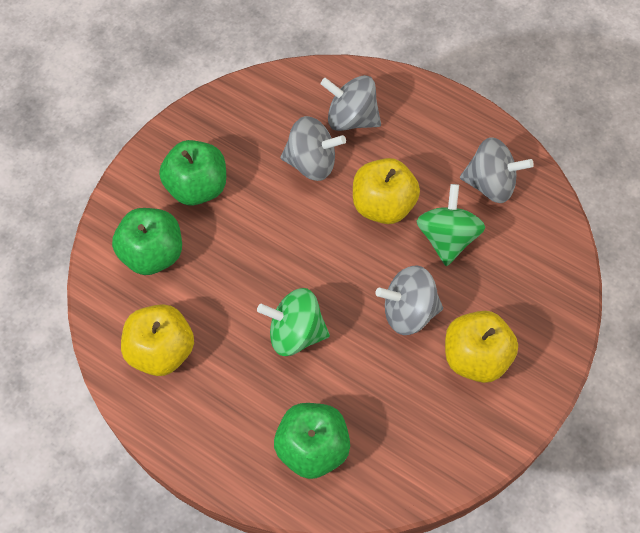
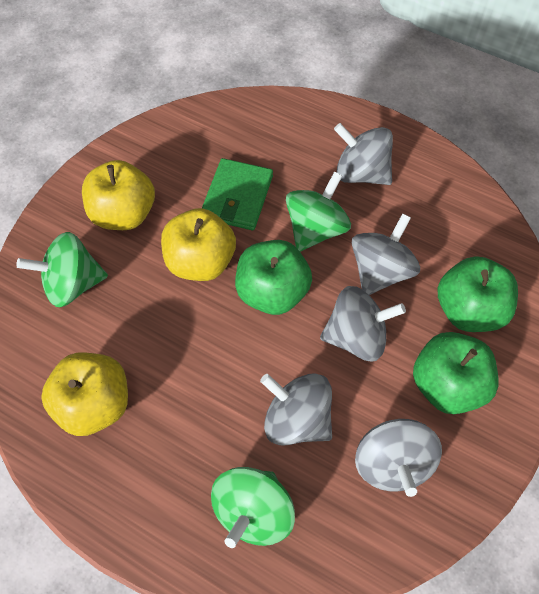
green spinning top: 2 -> 3
green wallet: 0 -> 1
grey spinning top: 4 -> 5

